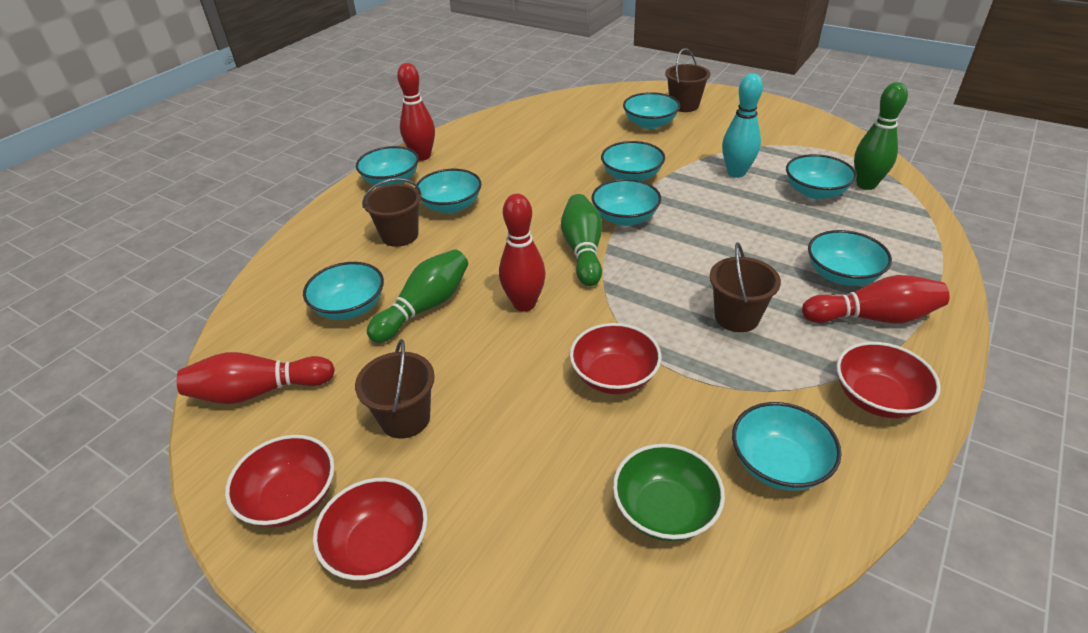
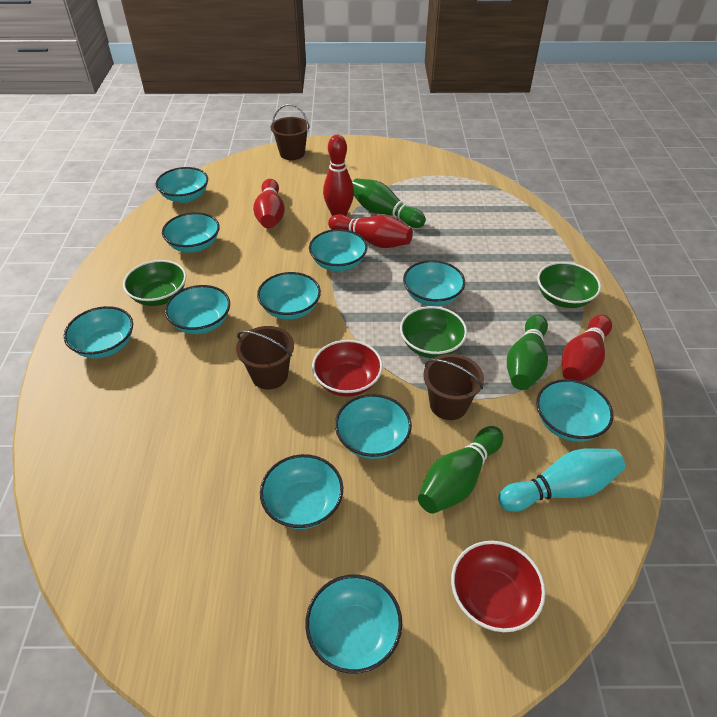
brown bucket: 4 -> 3
green bowl: 1 -> 3
red bowl: 4 -> 2
turquoise bowl: 9 -> 11

